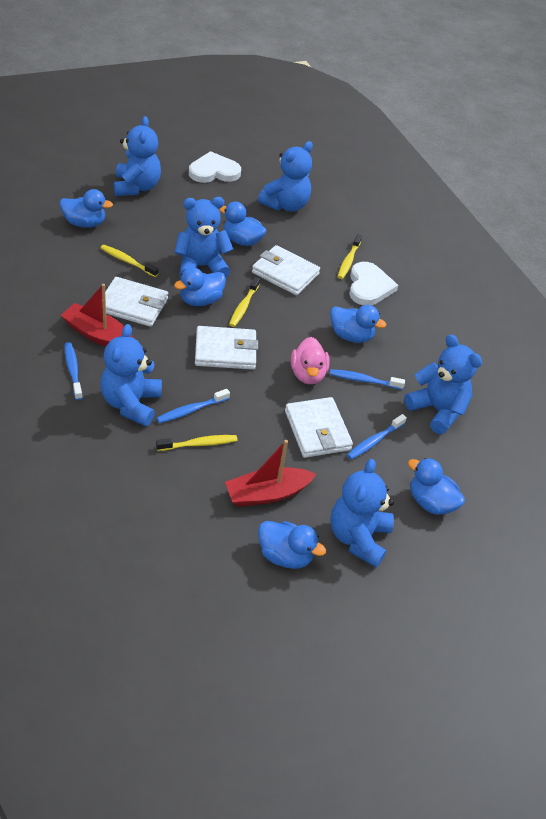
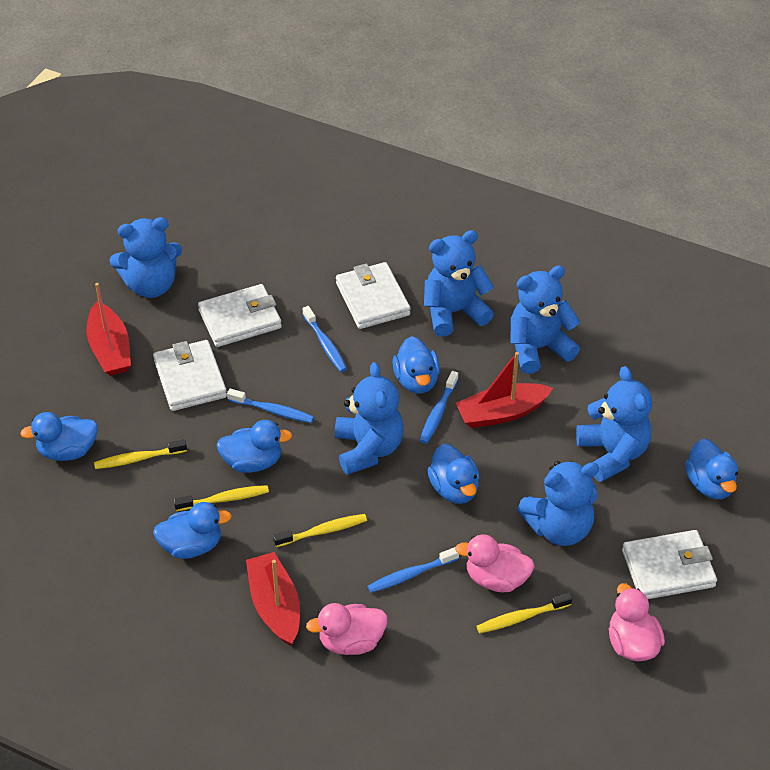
pink duck: 1 -> 3
red boat: 2 -> 3
white heart: 2 -> 0

